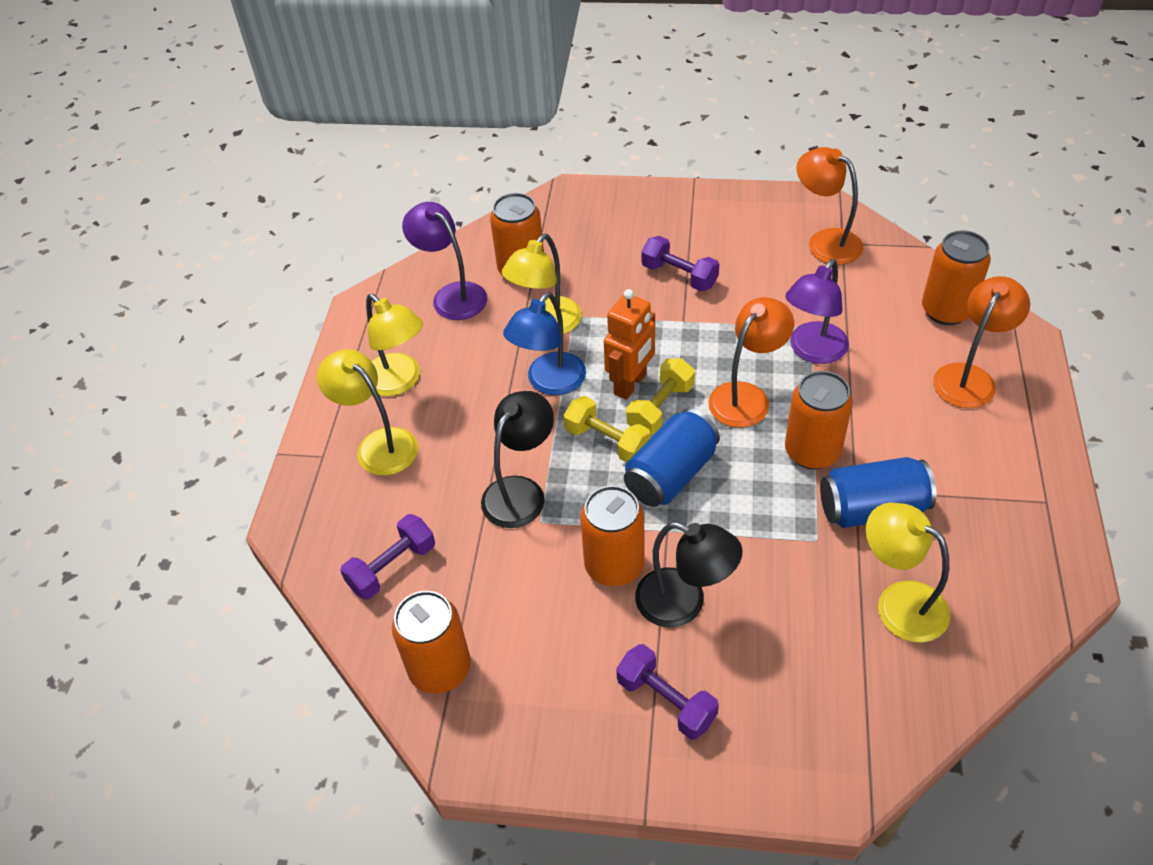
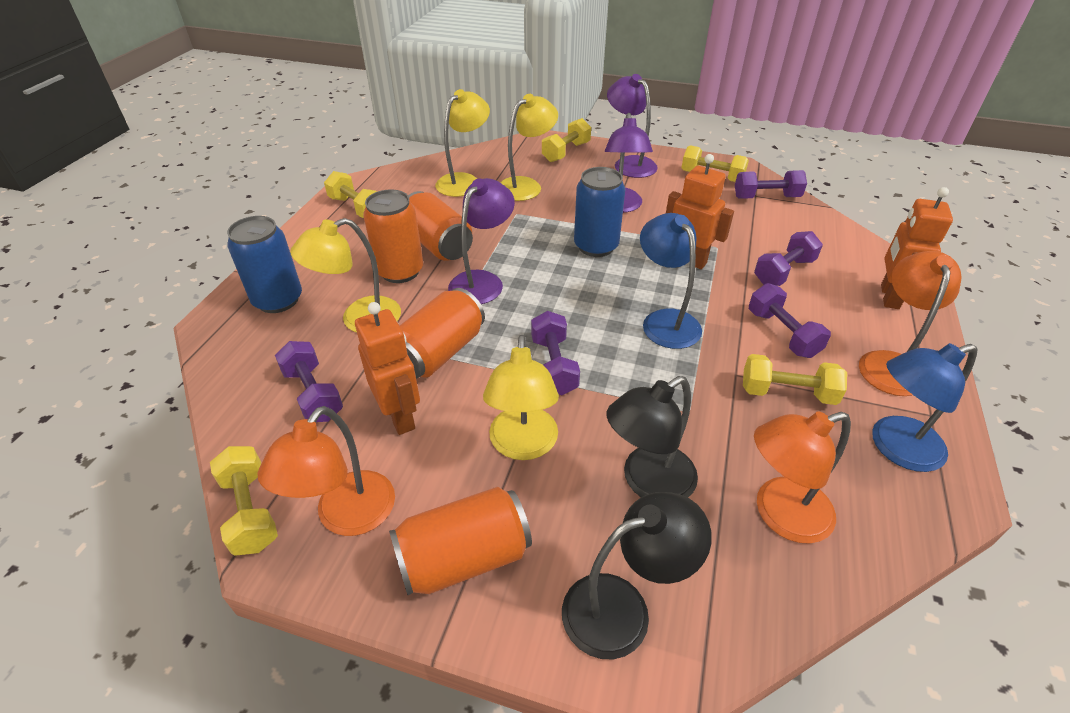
blue lamp: 1 -> 2
orange can: 5 -> 4
orange robot: 1 -> 3
purple dumbbell: 3 -> 5
purple lamp: 2 -> 3
yellow dumbbell: 2 -> 5

